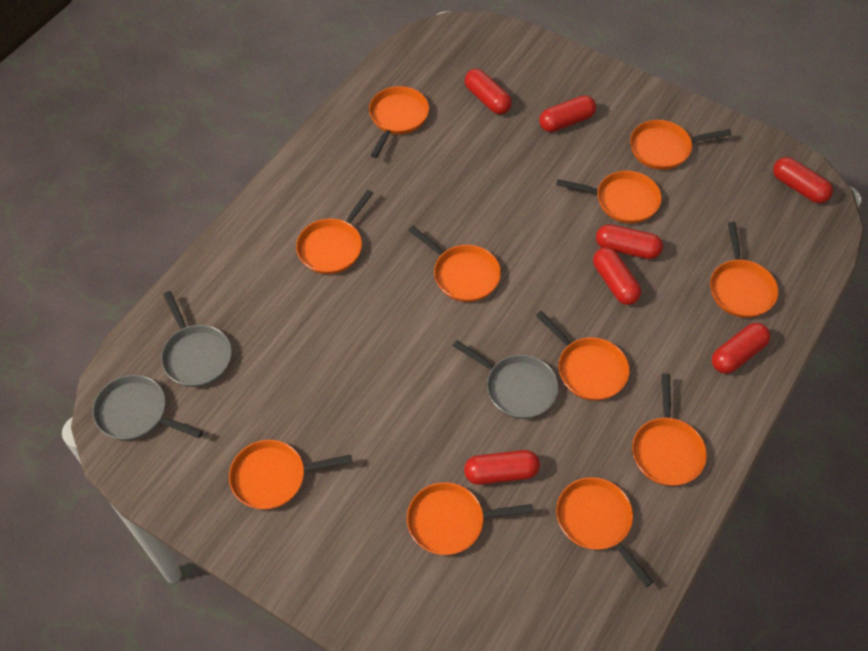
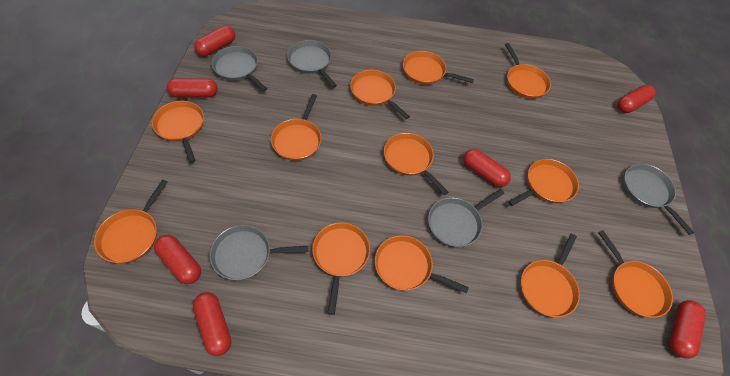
grey pan: 3 -> 5
orange pan: 11 -> 12

